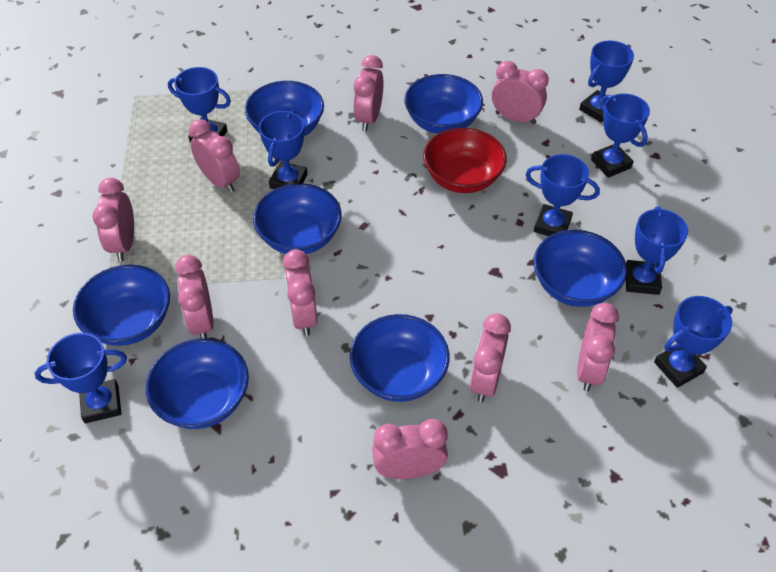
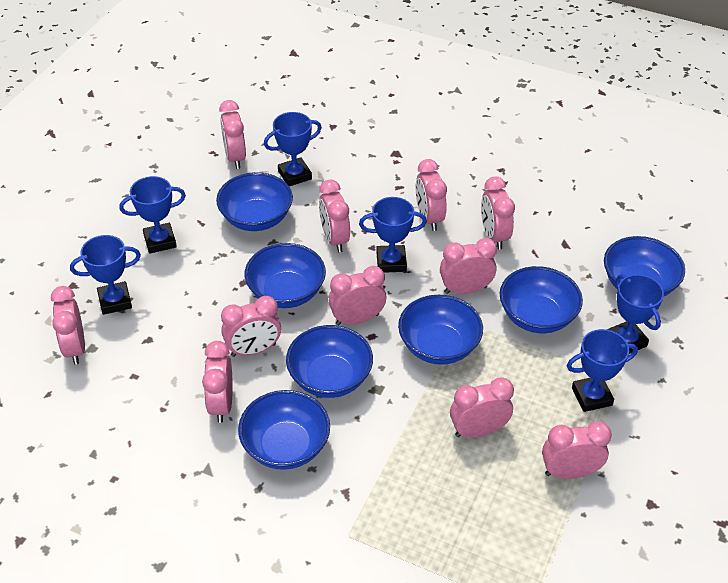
blue trophy: 8 -> 6
pink clock: 9 -> 11
red bowl: 1 -> 0

